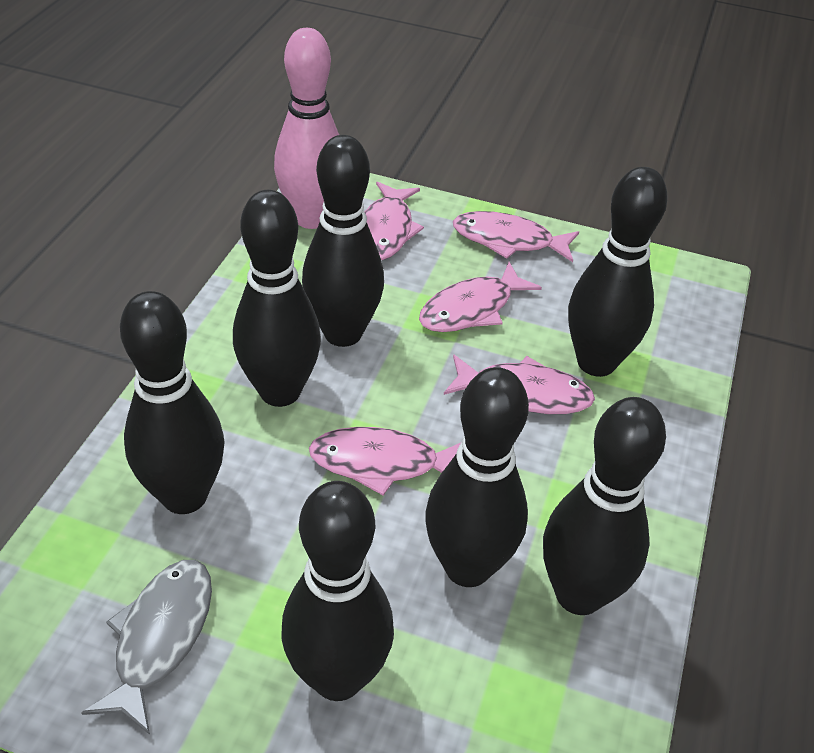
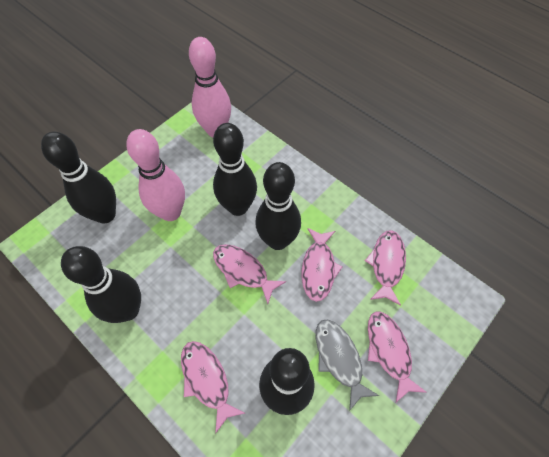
black bowling pin: 7 -> 5
pink bowling pin: 1 -> 2

